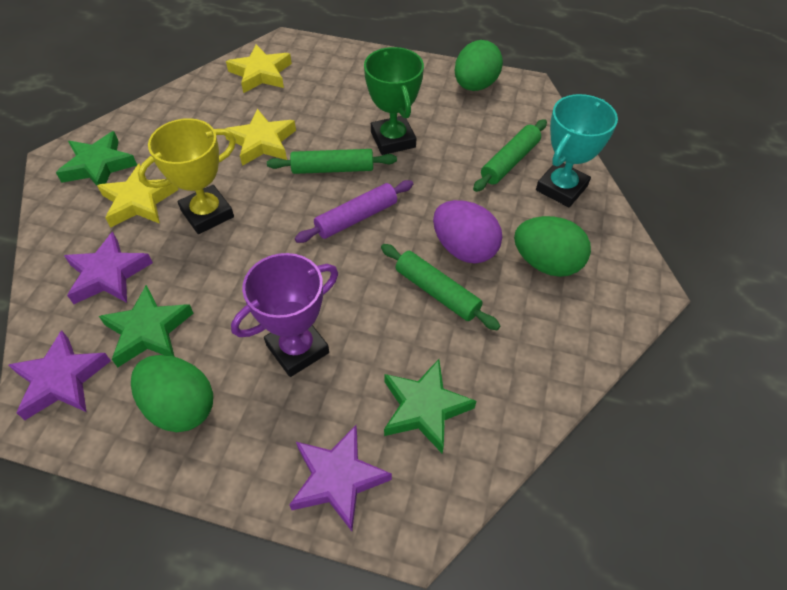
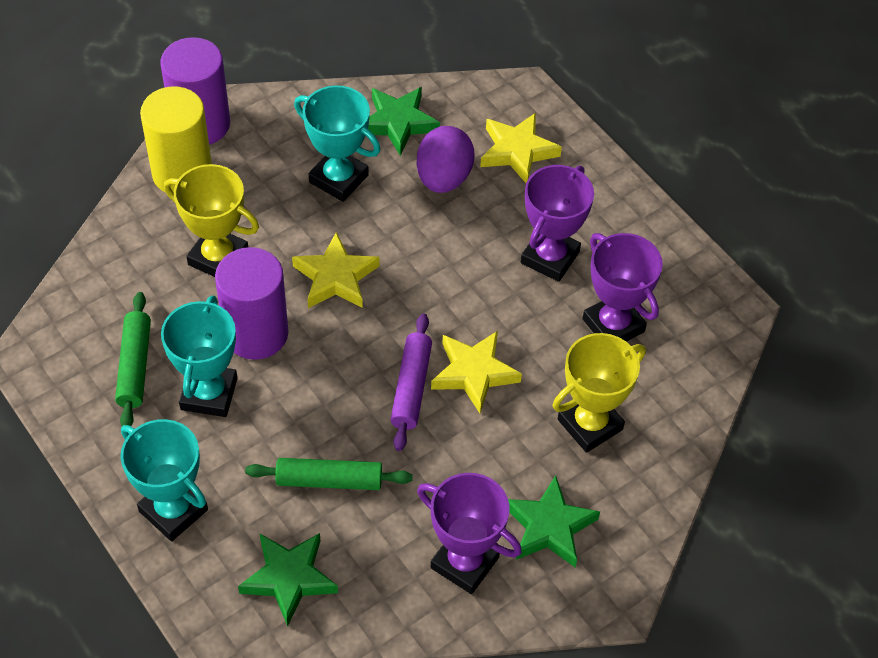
green egg: 3 -> 0
green rolling pin: 3 -> 2
green trophy: 1 -> 0
purple cylinder: 0 -> 2
purple star: 3 -> 0
purple trophy: 1 -> 3
turquoise trophy: 1 -> 3
yellow cylinder: 0 -> 1
yellow trophy: 1 -> 2

